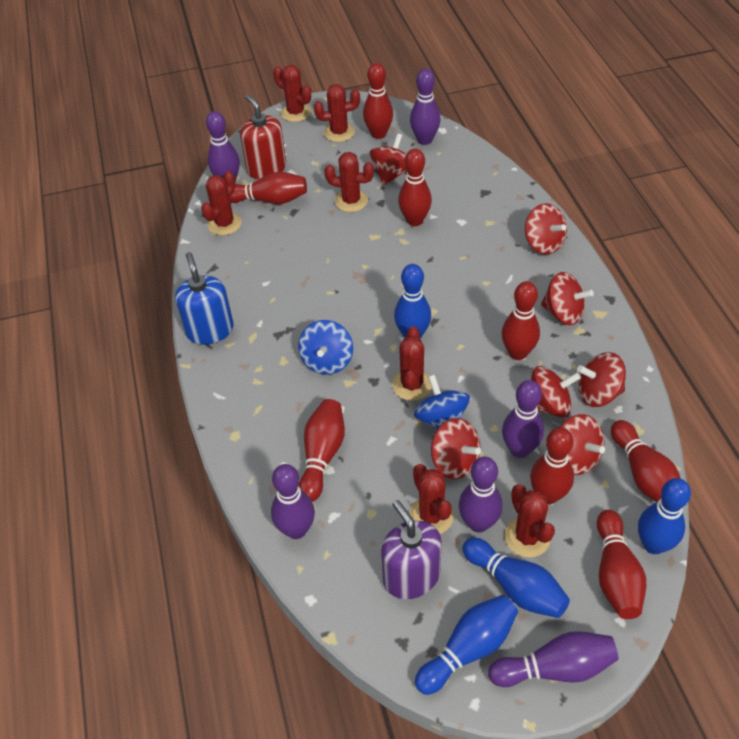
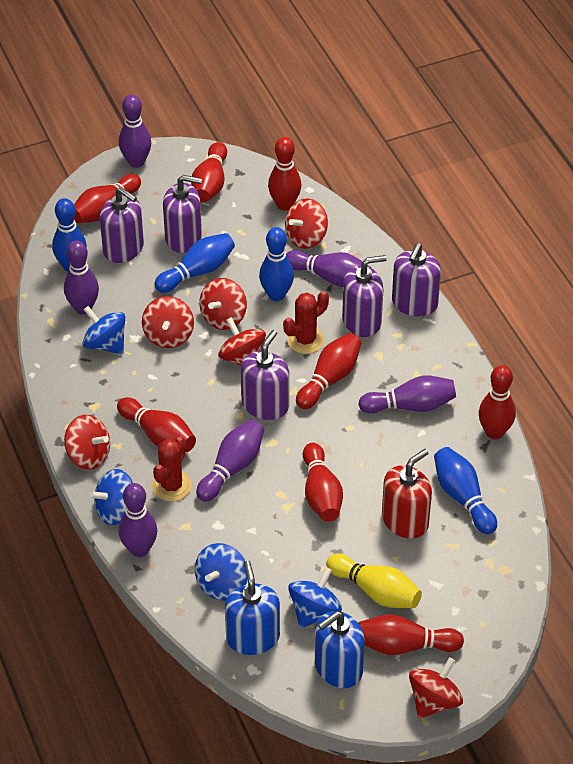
blue soap dispenser: 1 -> 2
blue spinning top: 2 -> 4
purple soap dispenser: 1 -> 5
red cactus: 7 -> 2
red spinning top: 7 -> 6
yellow bowling pin: 0 -> 1

